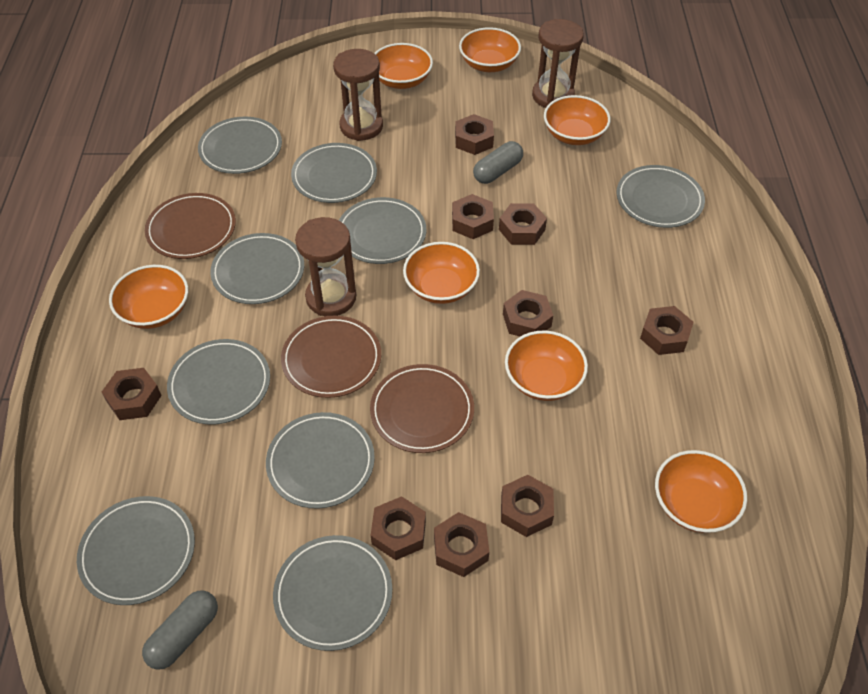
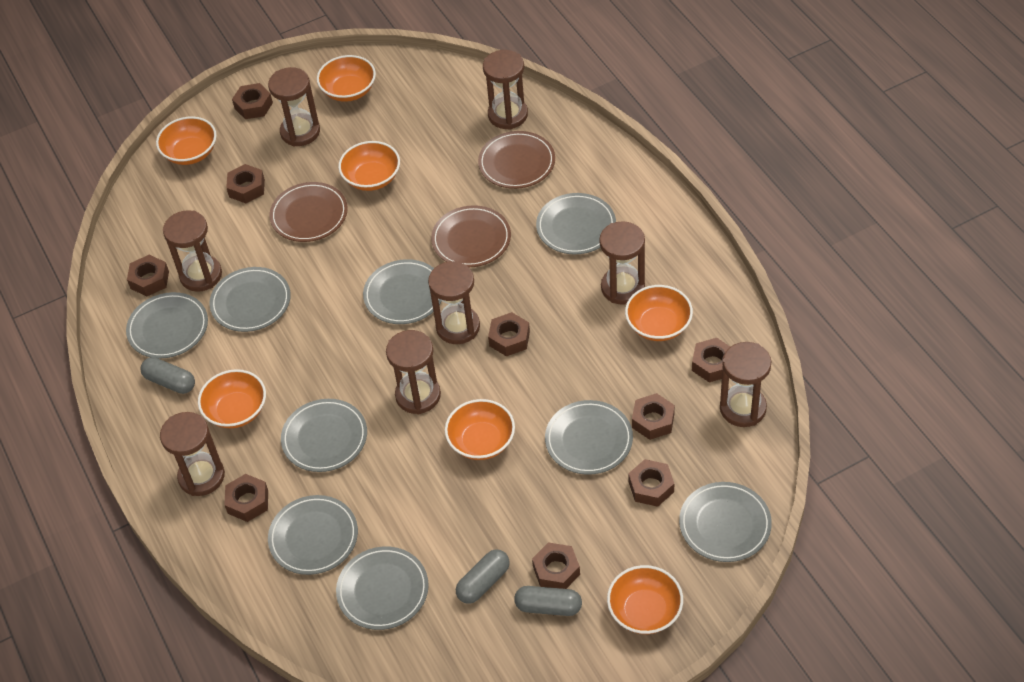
brown hourglass: 3 -> 8
grey capsule: 2 -> 3

